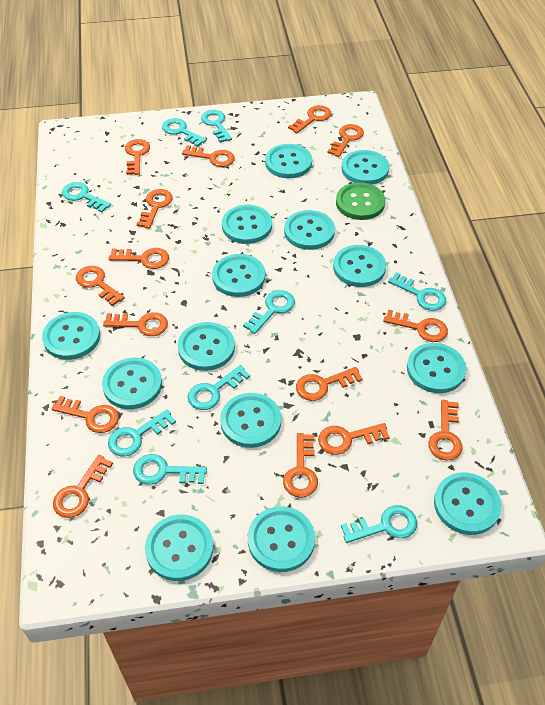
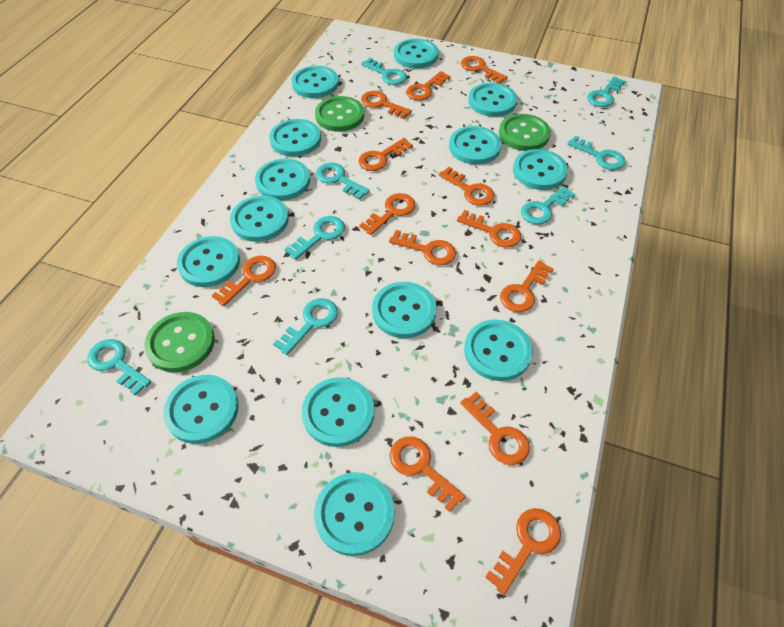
green button: 1 -> 3
orange key: 15 -> 13
turquoise key: 9 -> 8

